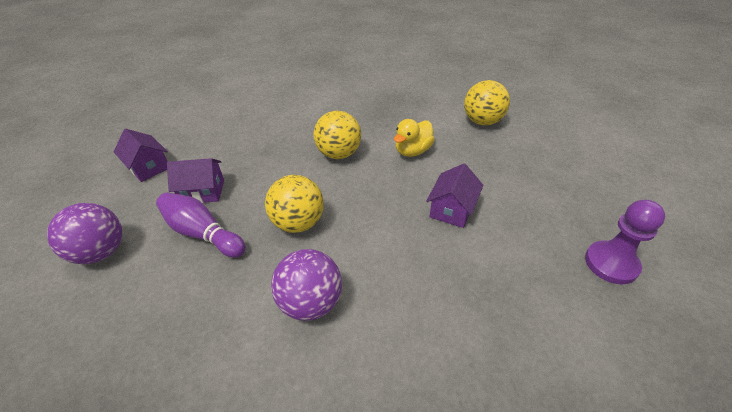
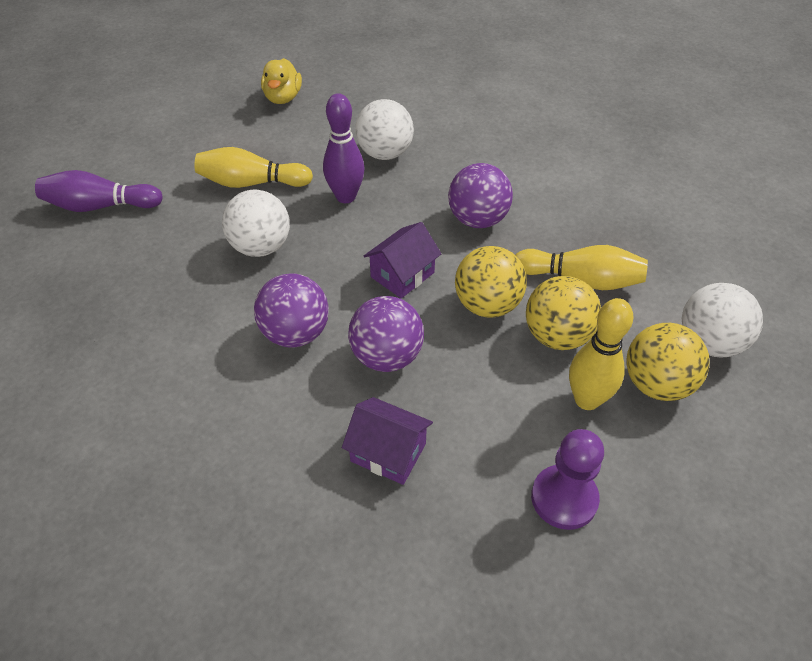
purple ball: 2 -> 3
purple bowling pin: 1 -> 2
purple house: 3 -> 2
white ball: 0 -> 3
yellow bowling pin: 0 -> 3

